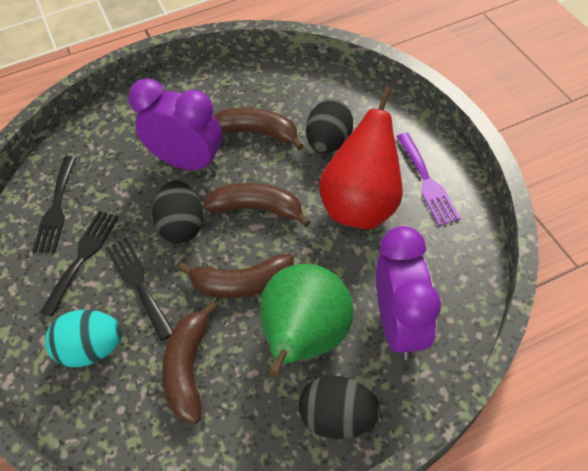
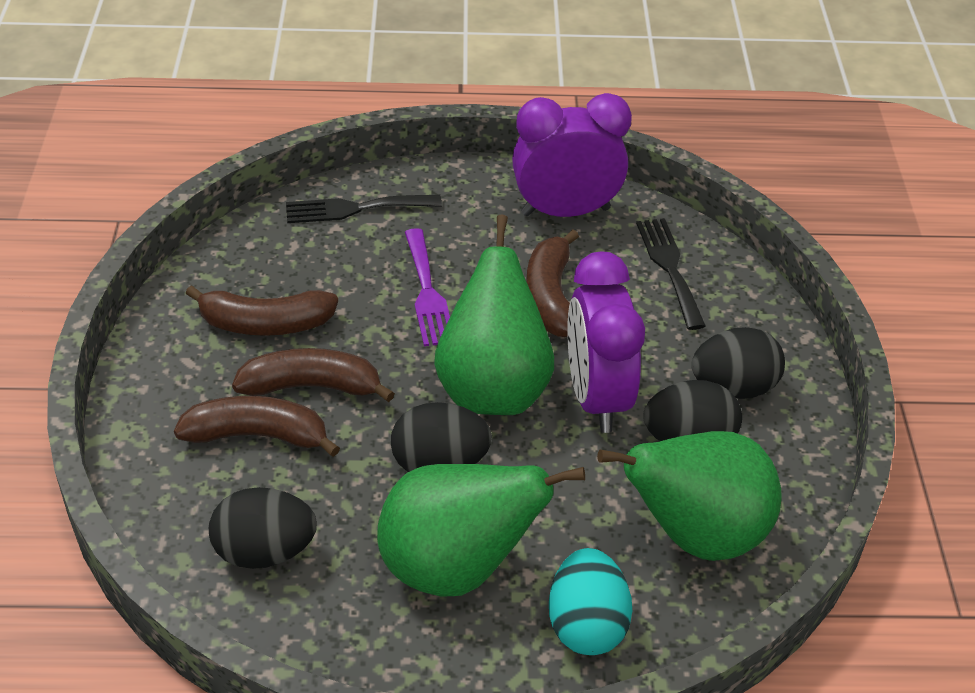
black egg: 3 -> 4
black fork: 3 -> 2
green pear: 1 -> 3
red pear: 1 -> 0

